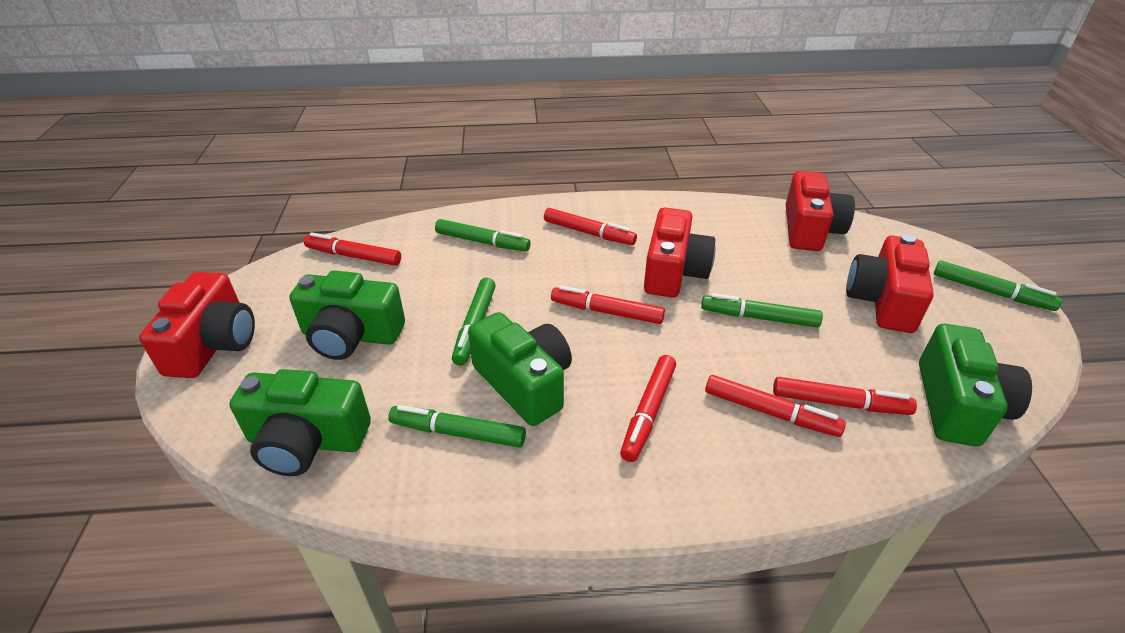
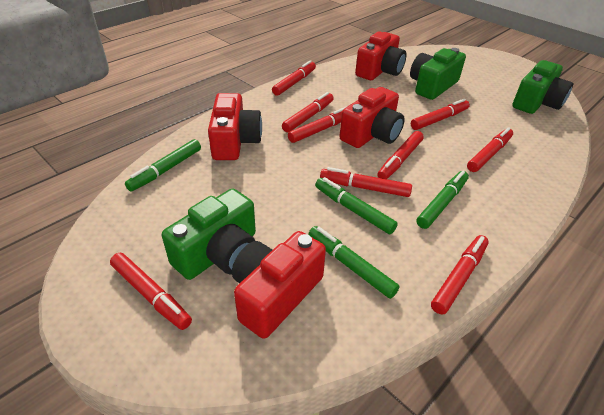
green camera: 4 -> 3
green marker: 5 -> 4
red marker: 6 -> 9

